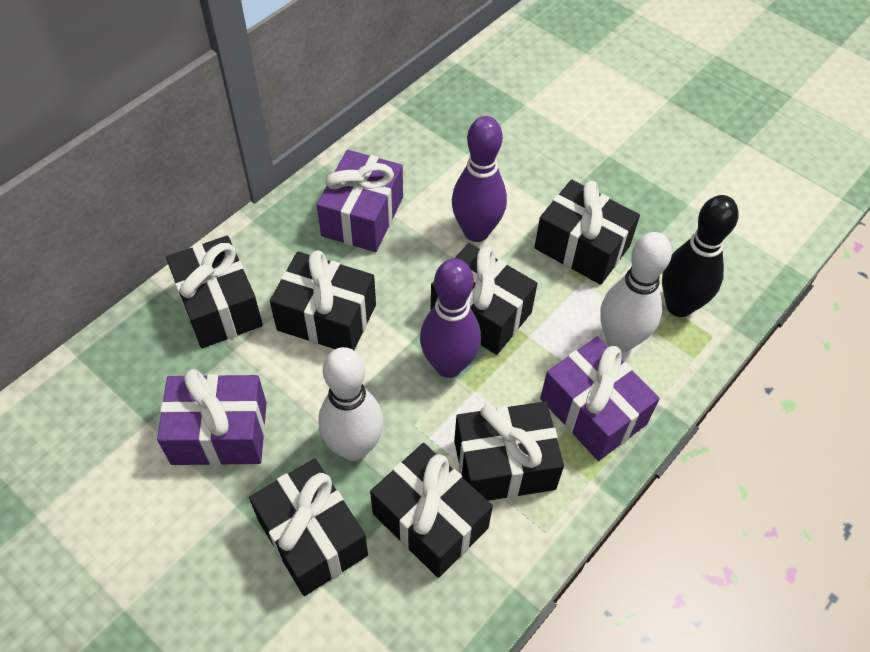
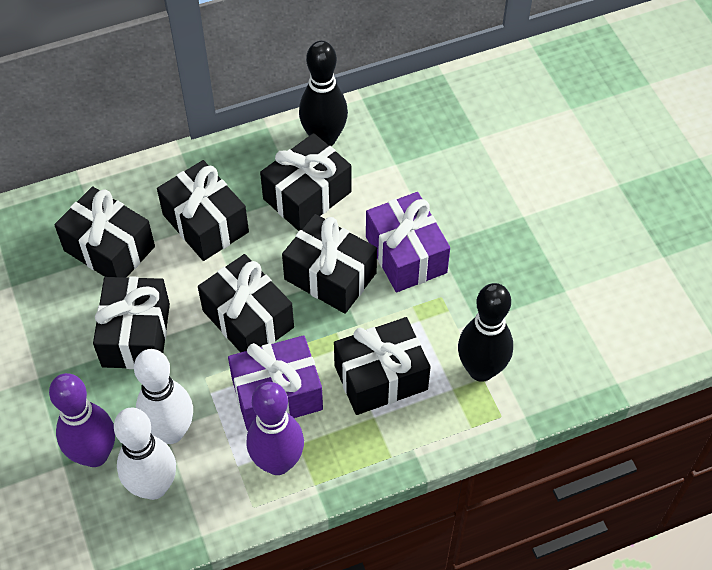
black bowling pin: 1 -> 2
purple gift: 3 -> 2

